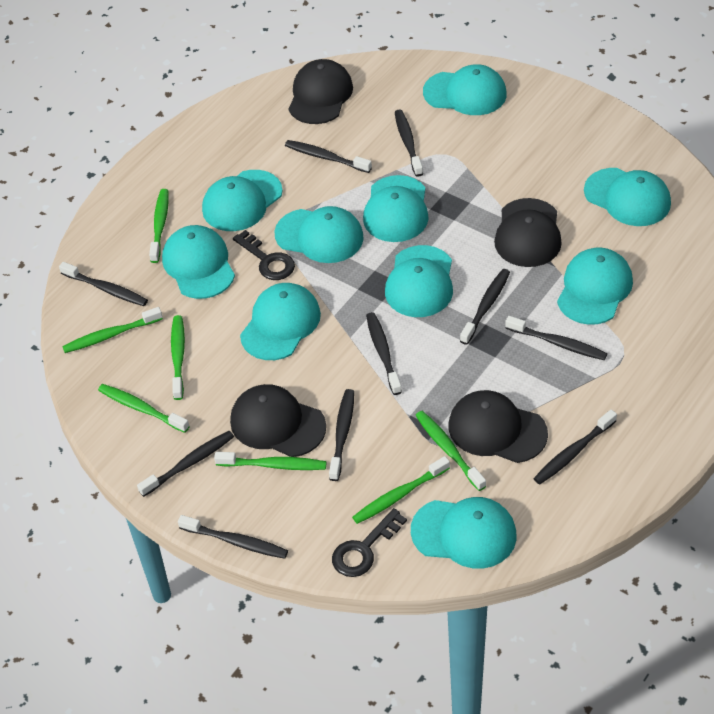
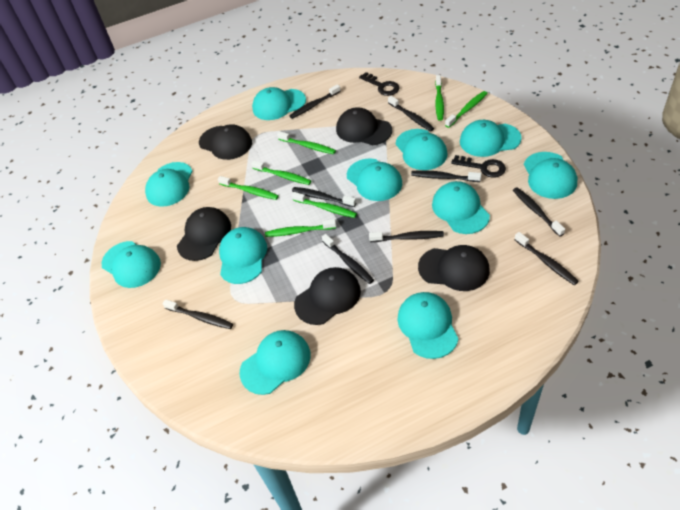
black cap: 4 -> 5
black toothbrush: 10 -> 9
turquoise cap: 10 -> 11

